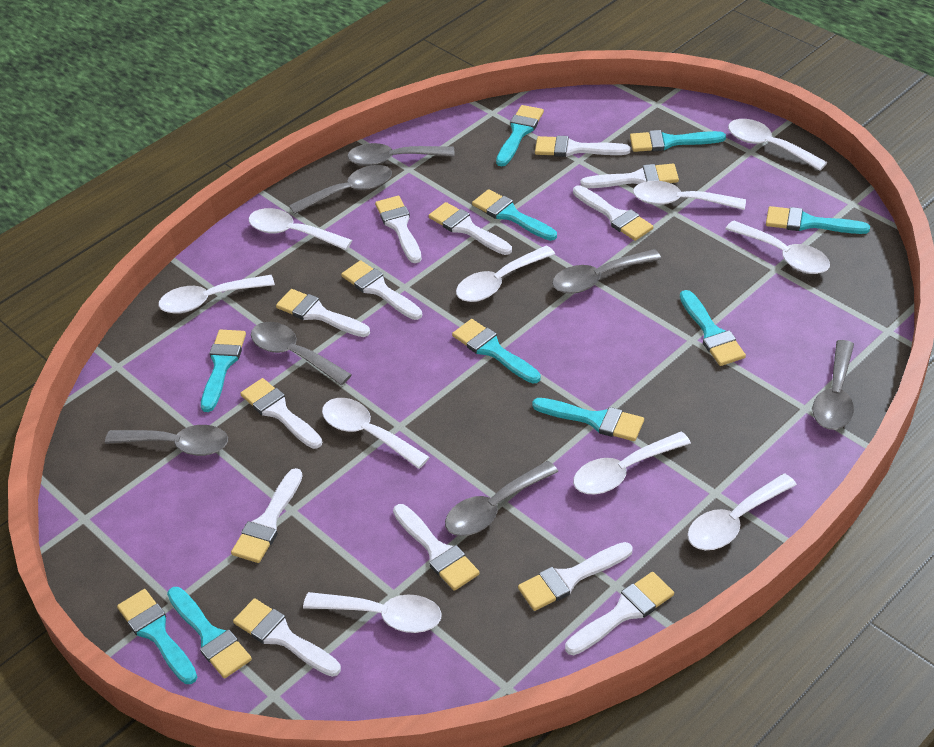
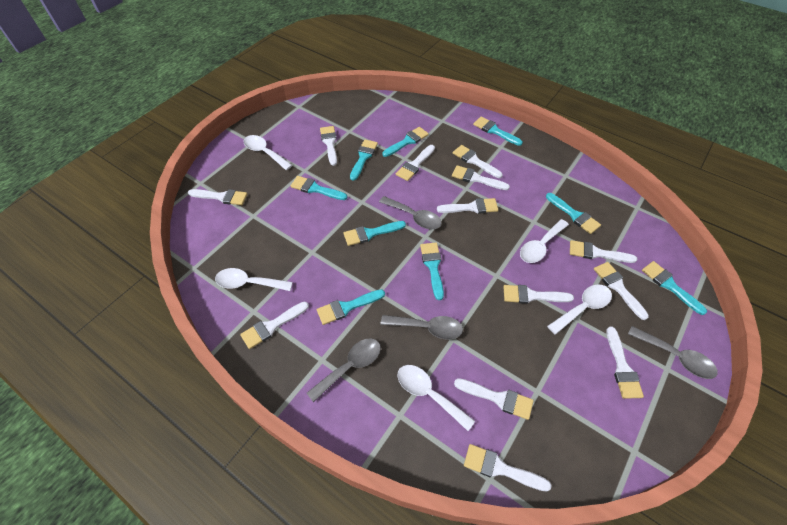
grey spoon: 7 -> 4
turquoise brush: 10 -> 9
white spoon: 10 -> 5

